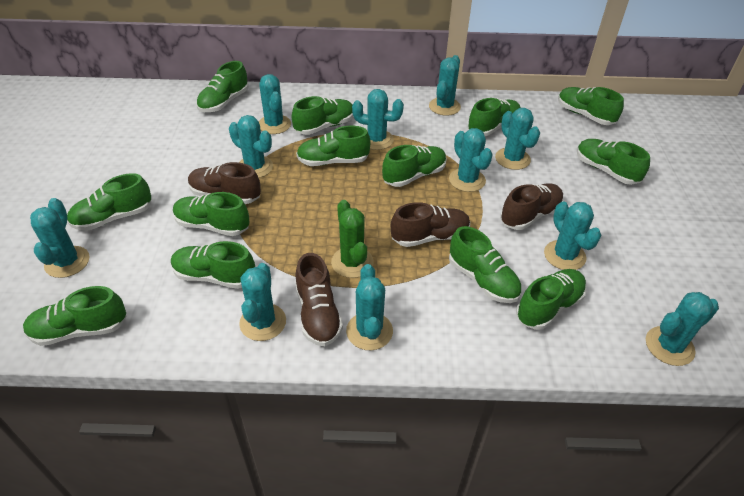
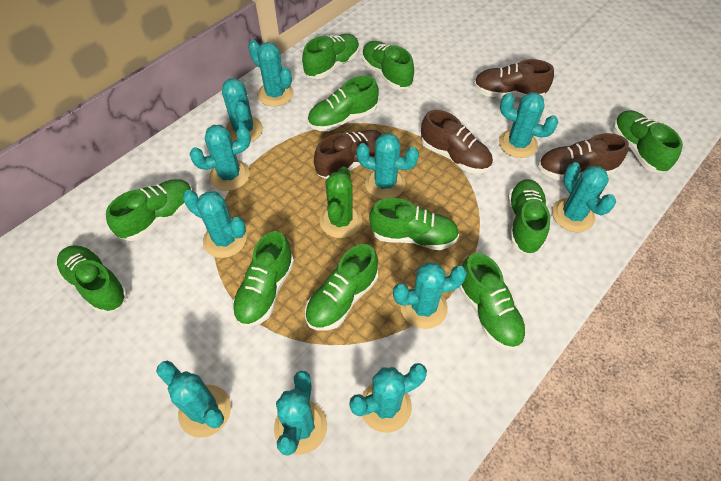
green shoe: 13 -> 11

